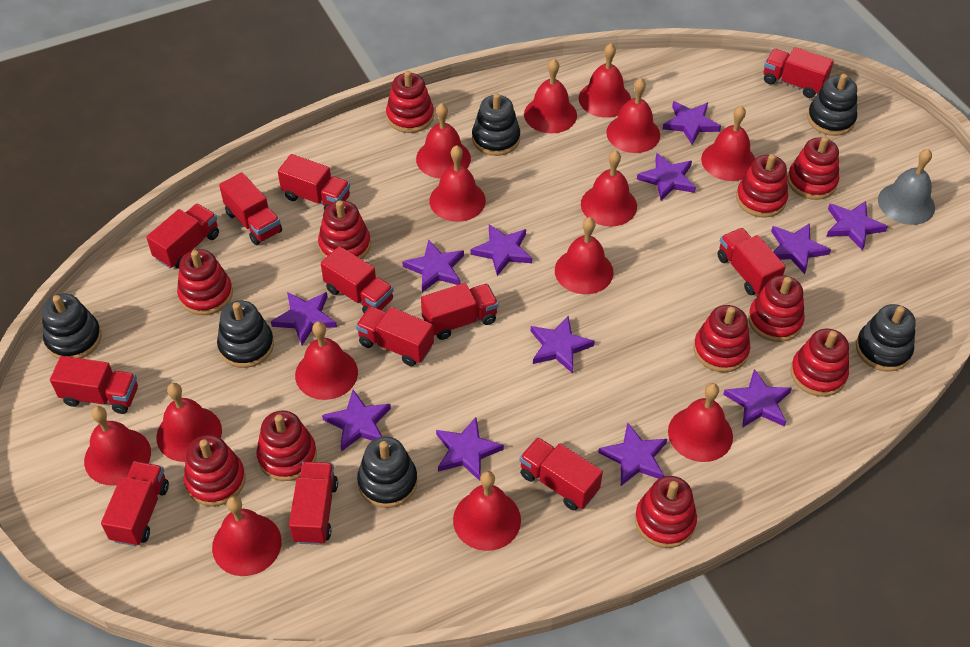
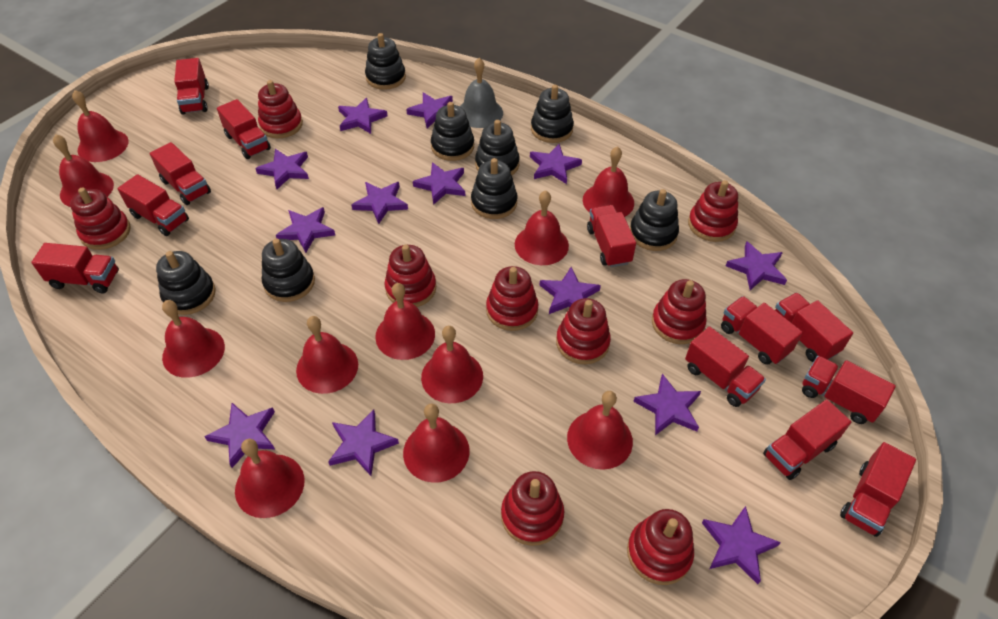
black stacking toy: 6 -> 8
purple star: 12 -> 13
red bell: 14 -> 11
red stacking toy: 11 -> 9

